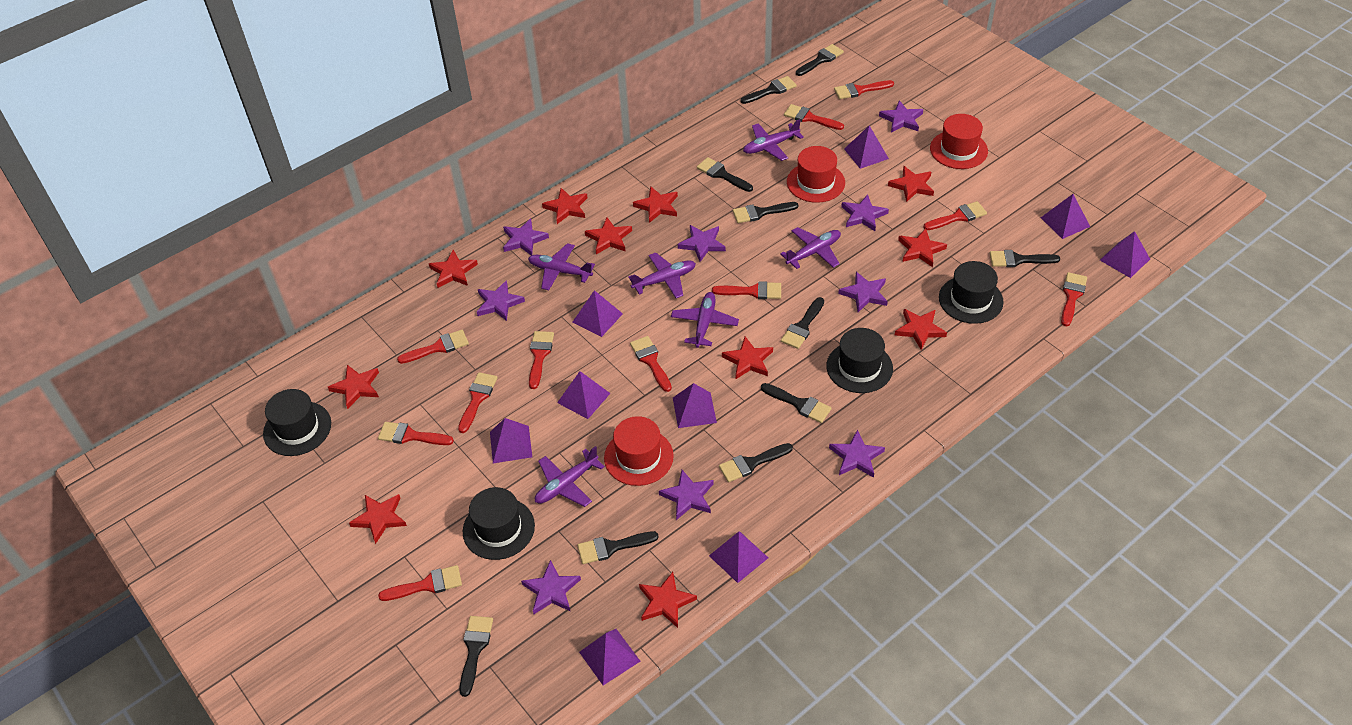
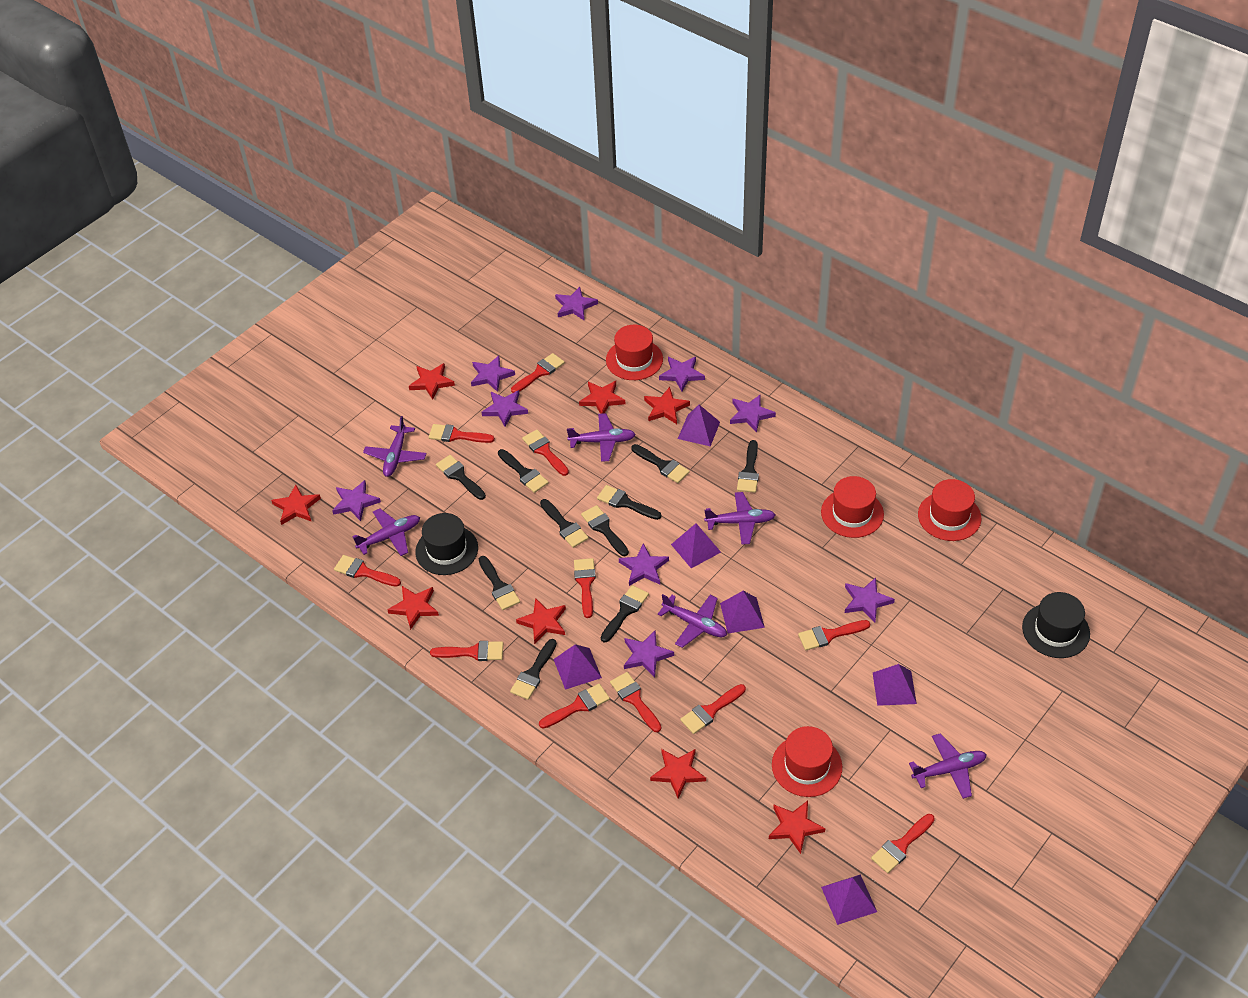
black hat: 4 -> 2
purple pyramid: 9 -> 6
red hat: 3 -> 4
red star: 11 -> 8

